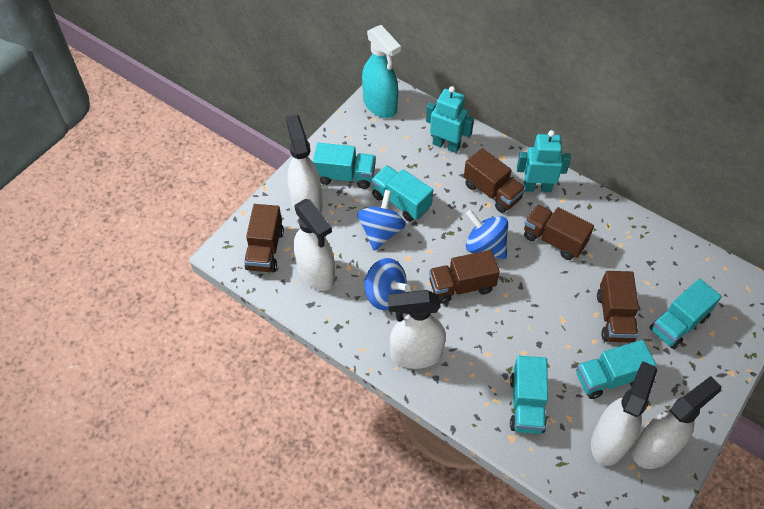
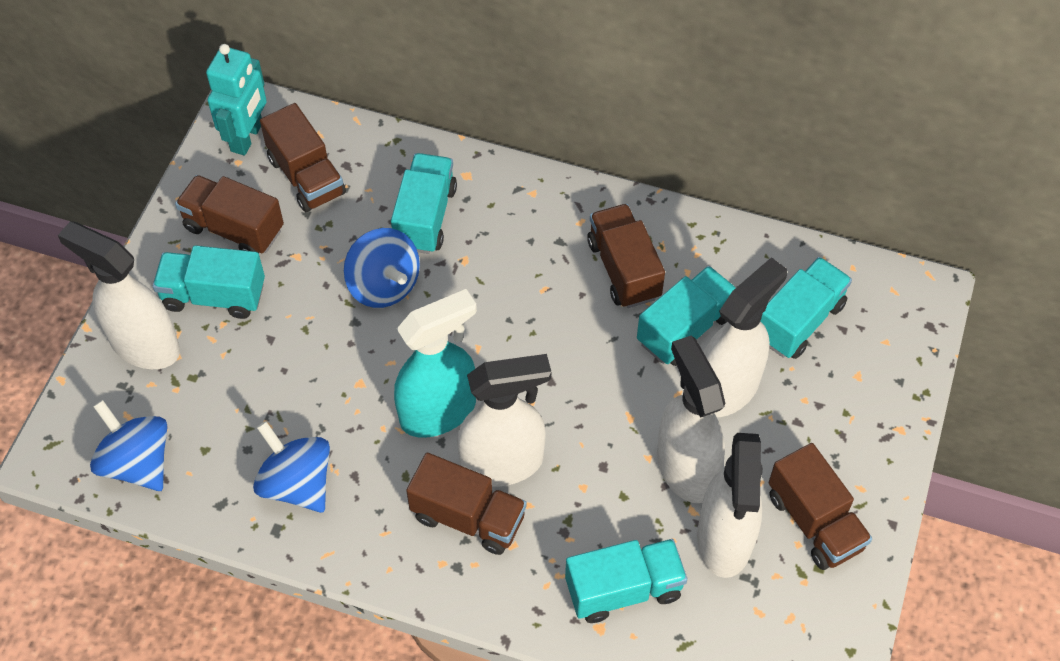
turquoise robot: 2 -> 1

